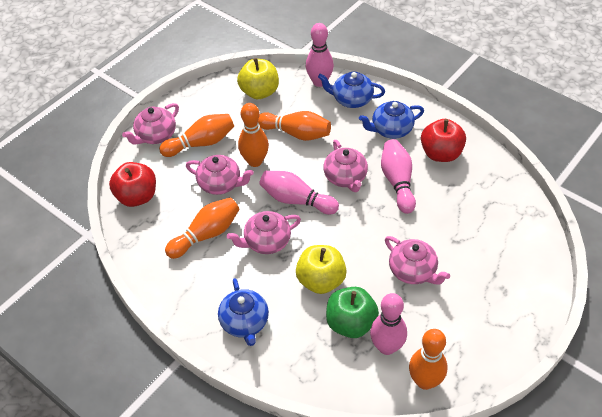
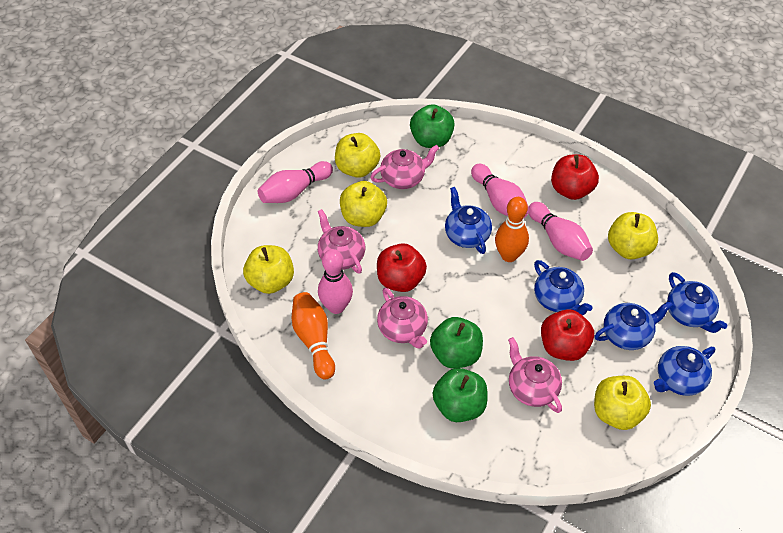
blue teapot: 3 -> 5
green apple: 1 -> 3
orange bowling pin: 5 -> 2
pink teapot: 5 -> 4
red apple: 2 -> 3
yellow apple: 2 -> 5

